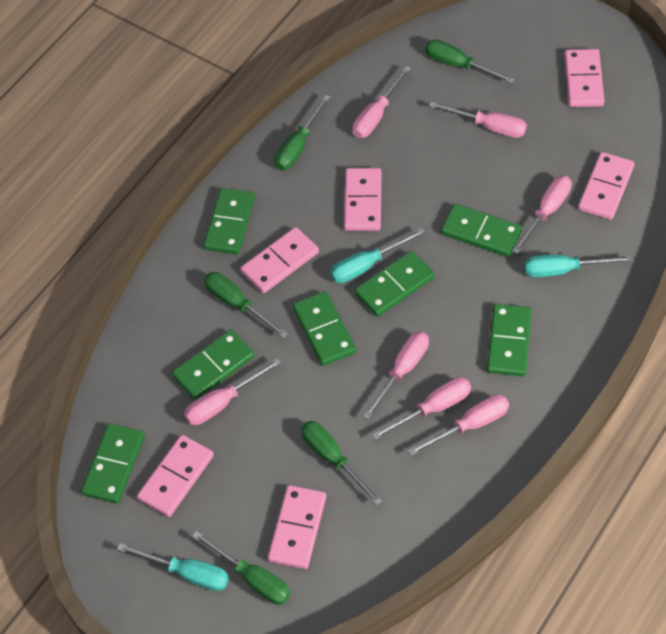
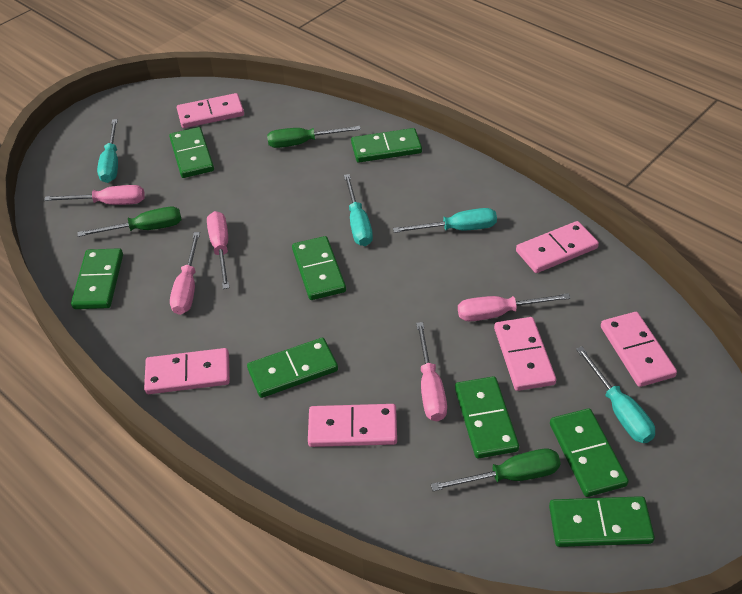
green domino: 7 -> 8
green screwdriver: 5 -> 3
pink screwdriver: 7 -> 5
turquoise screwdriver: 3 -> 4

